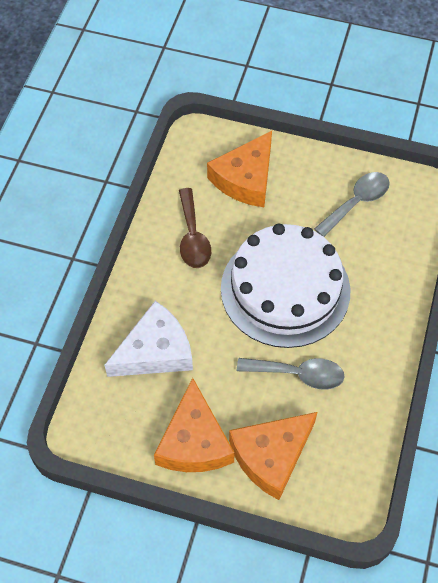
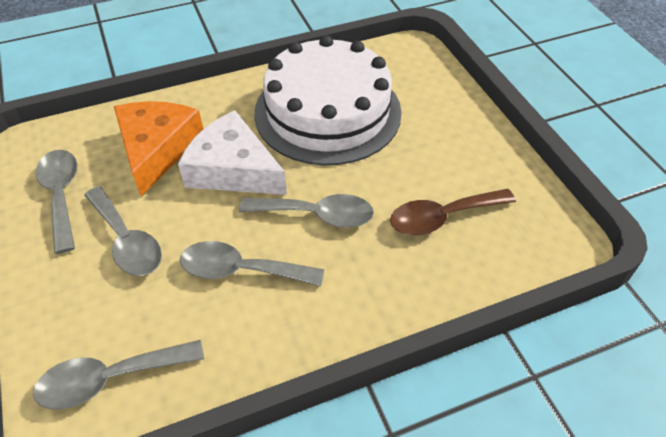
grey spoon: 2 -> 5
orange cheese: 3 -> 1

